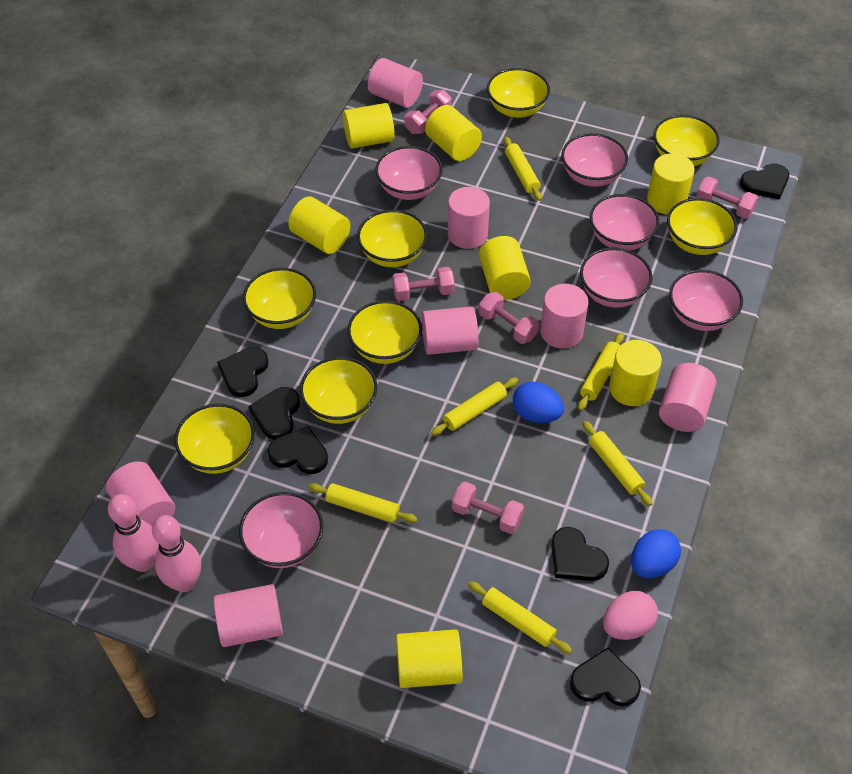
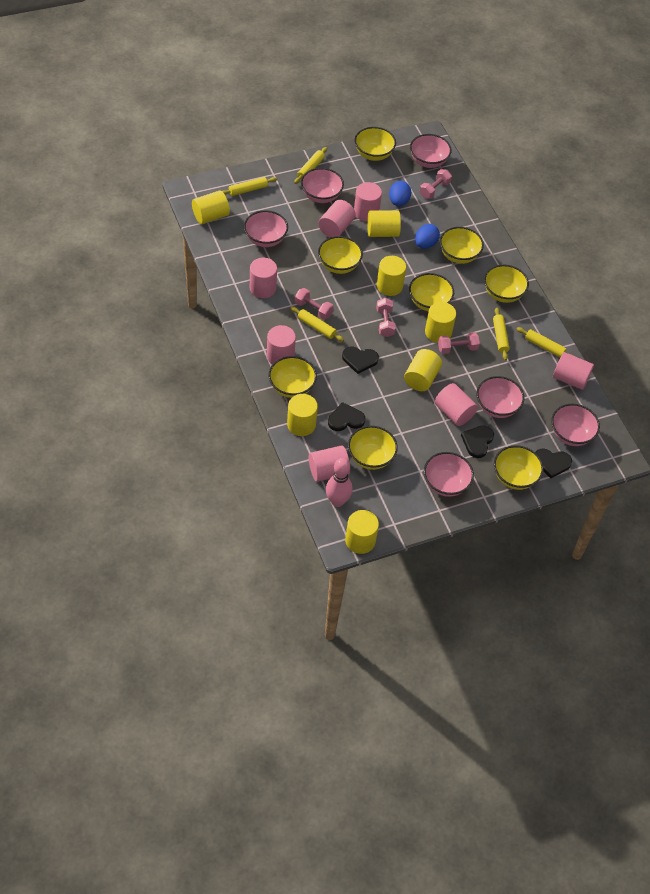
black heart: 6 -> 4
pink bowling pin: 2 -> 1
pink dumbbell: 5 -> 4
pink egg: 1 -> 0
yellow rolling pin: 6 -> 5

